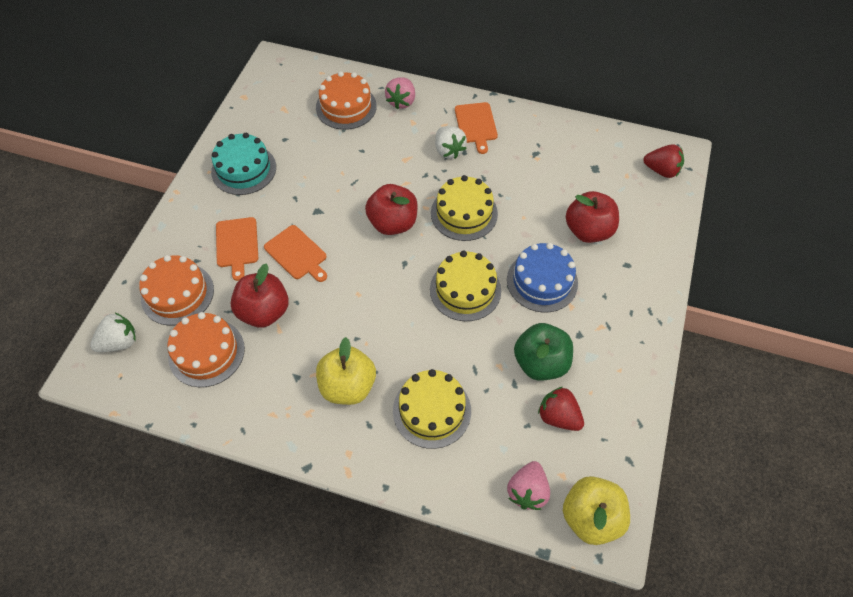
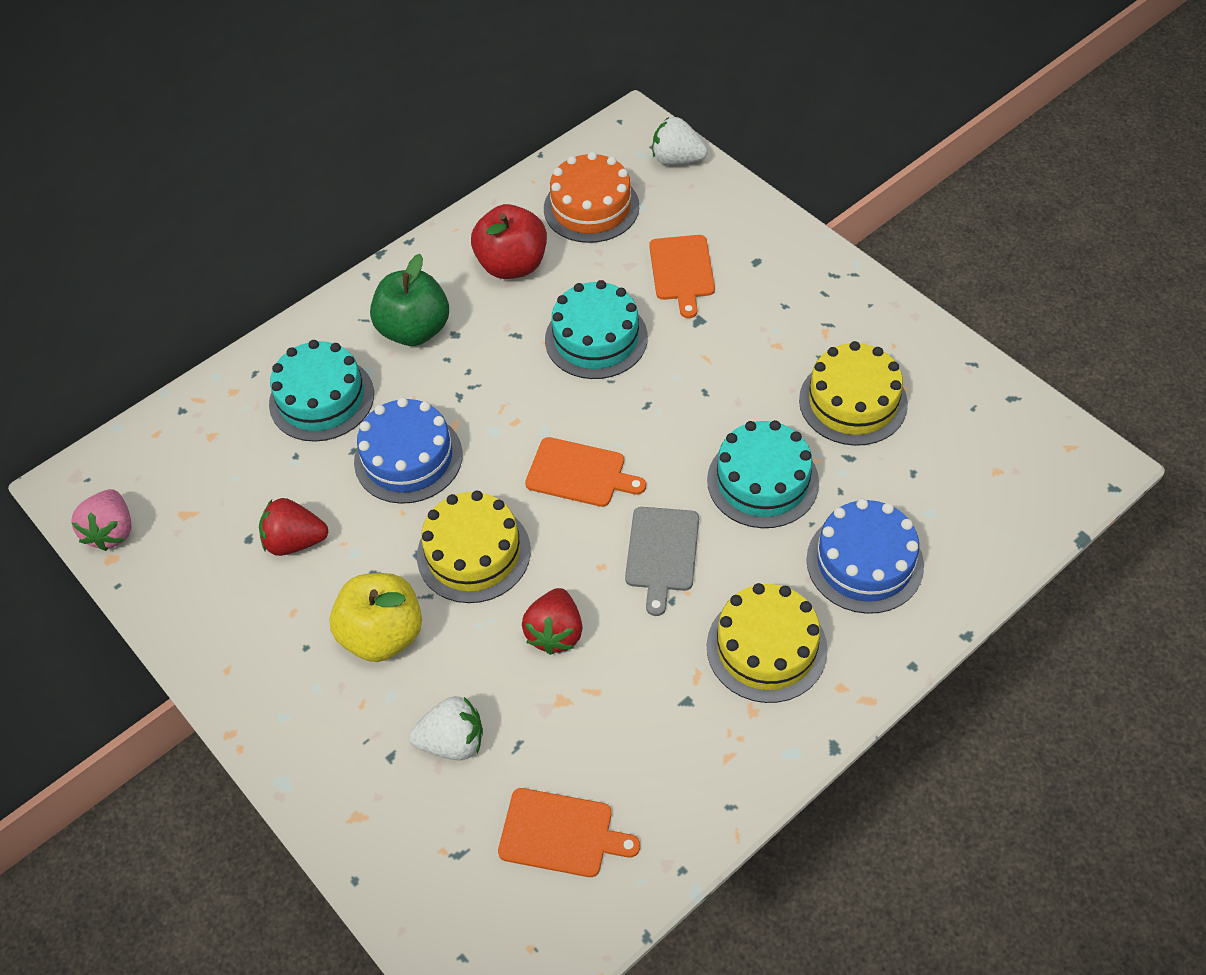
blue cake: 1 -> 2
grey cutting board: 0 -> 1
orange cake: 3 -> 1
pink strawberry: 2 -> 1
red apple: 3 -> 1
turquoise cake: 1 -> 3
yellow apple: 2 -> 1

